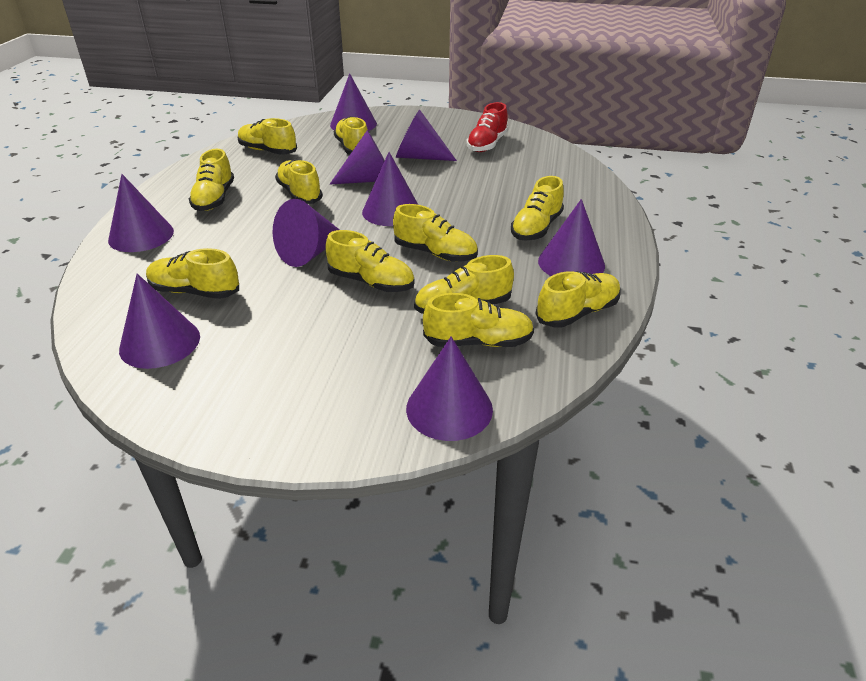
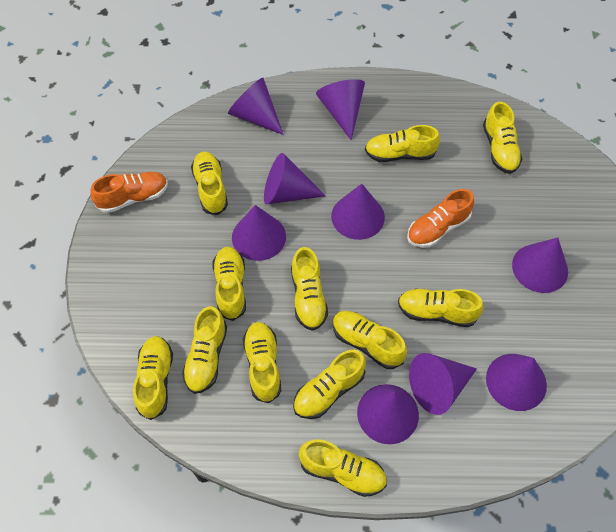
orange shoe: 0 -> 2
red shoe: 1 -> 0
yellow shoe: 11 -> 12

